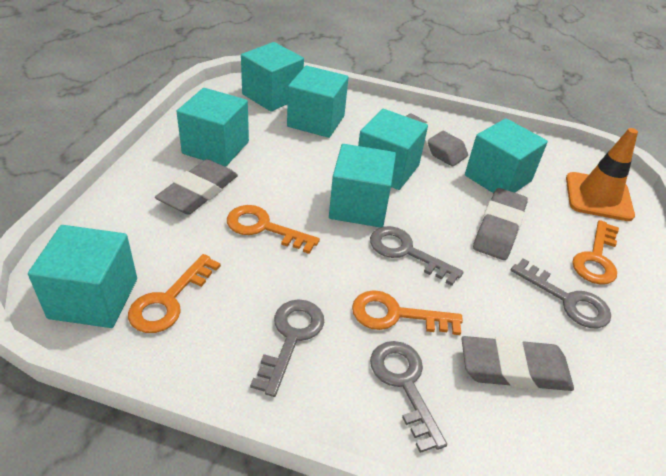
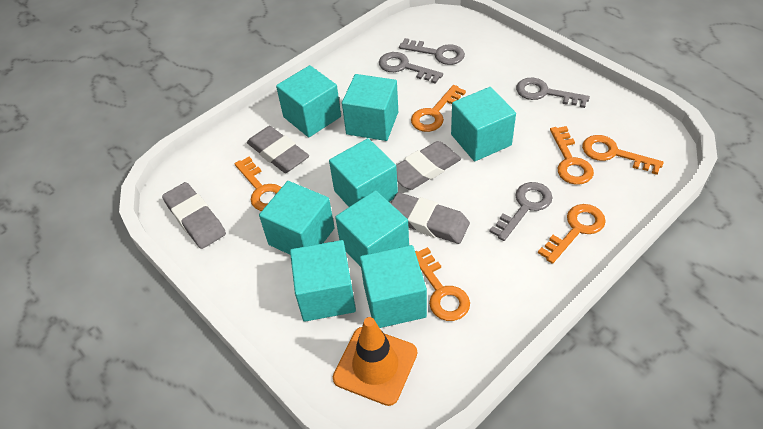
orange key: 4 -> 6
turquoise cube: 7 -> 8

